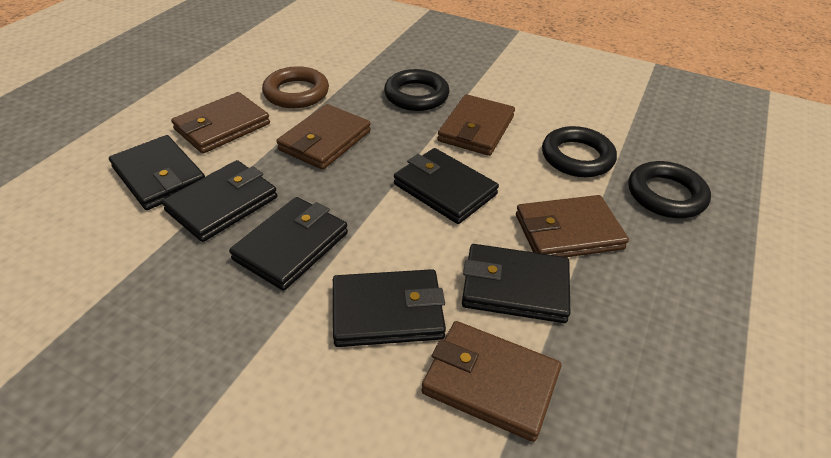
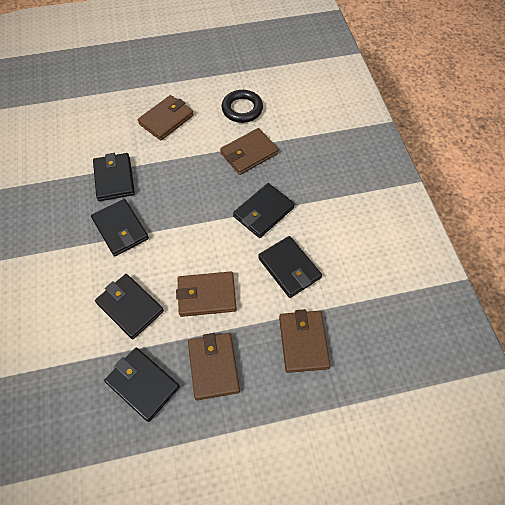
black ring: 3 -> 1
brown ring: 1 -> 0

